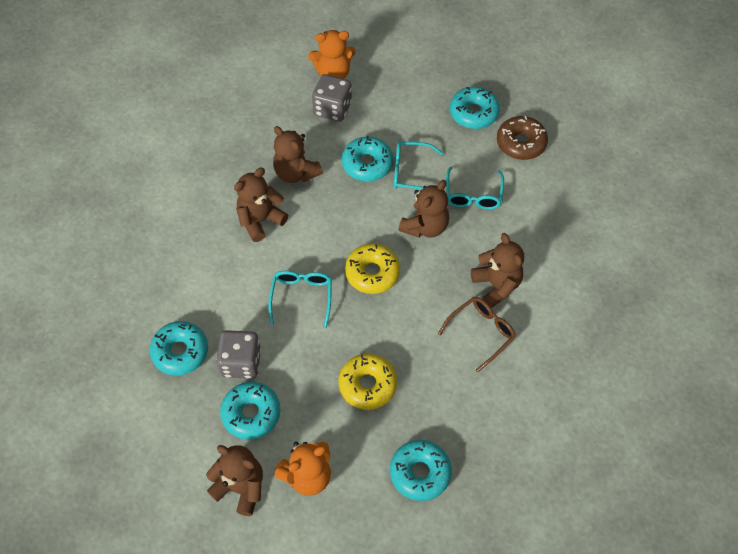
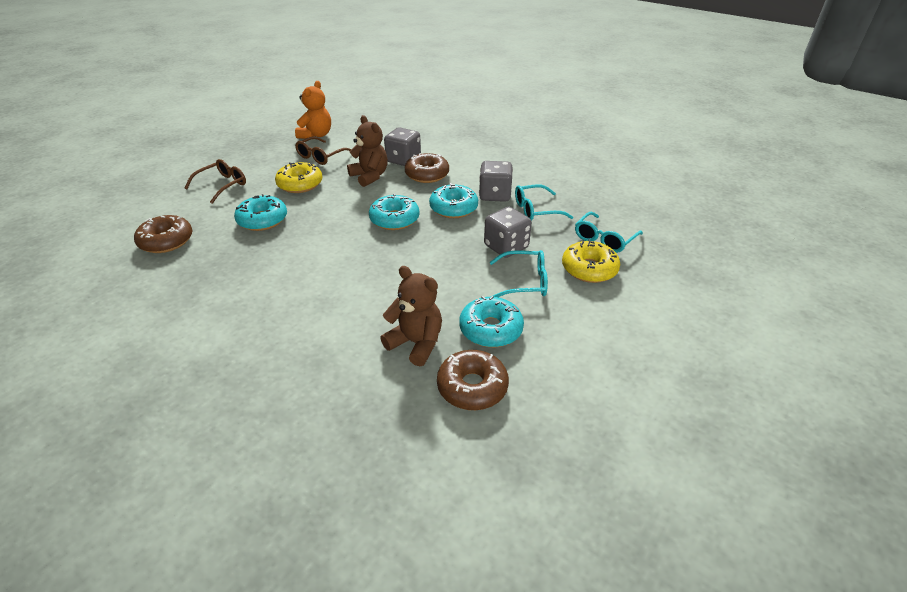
brown donut: 1 -> 3
brown glasses: 1 -> 2
brown teddy bear: 5 -> 2
grey dice: 2 -> 3
orange teddy bear: 2 -> 1
turquoise donut: 5 -> 4

